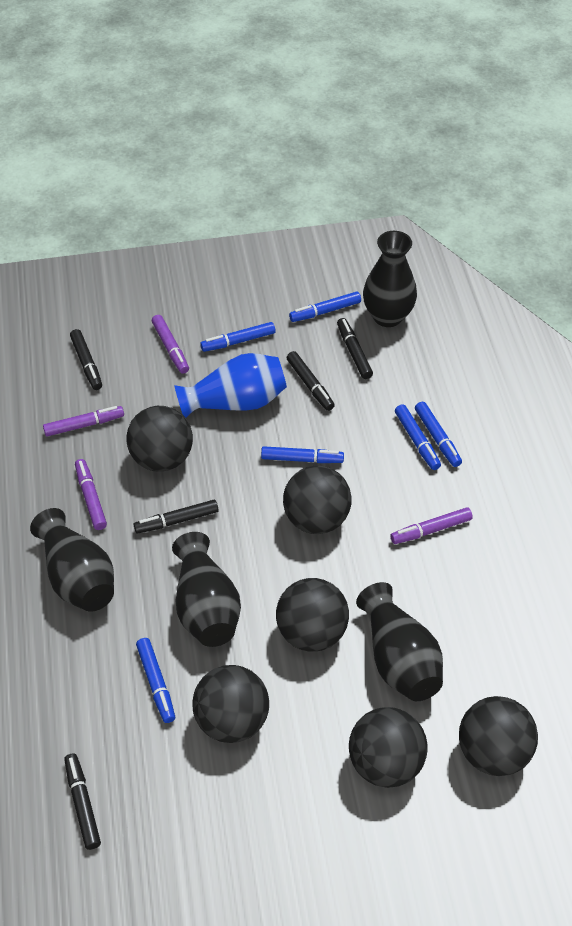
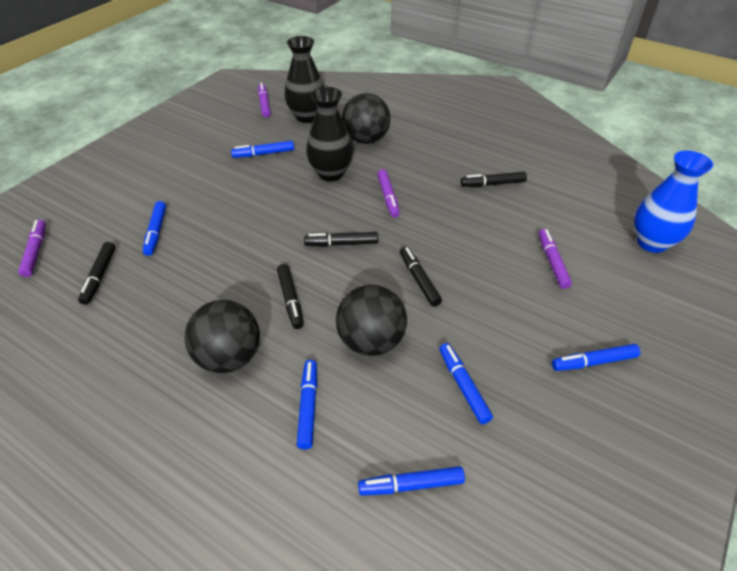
black ball: 6 -> 3
black vase: 4 -> 2

